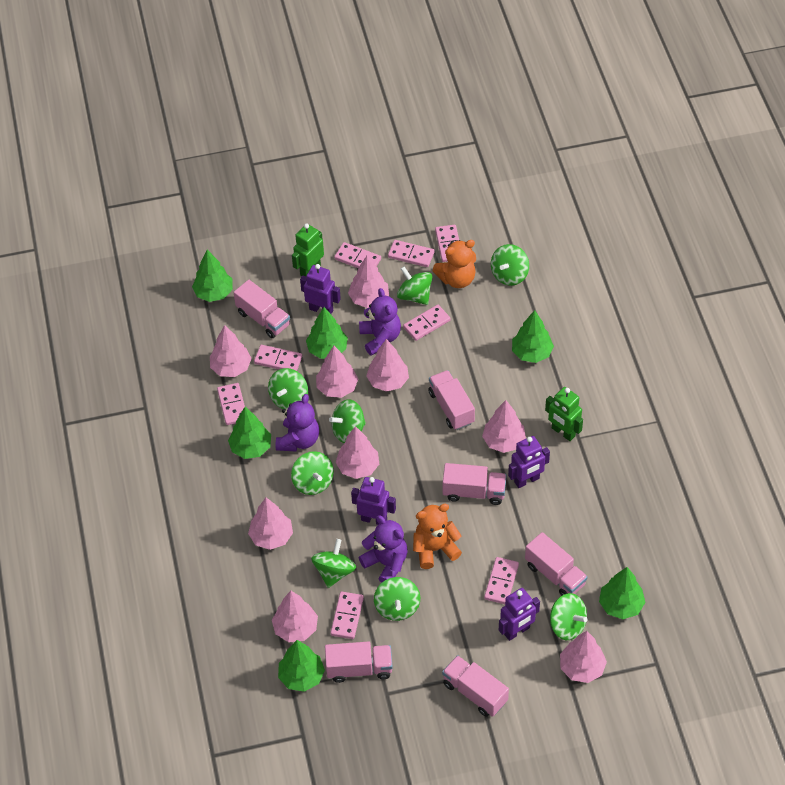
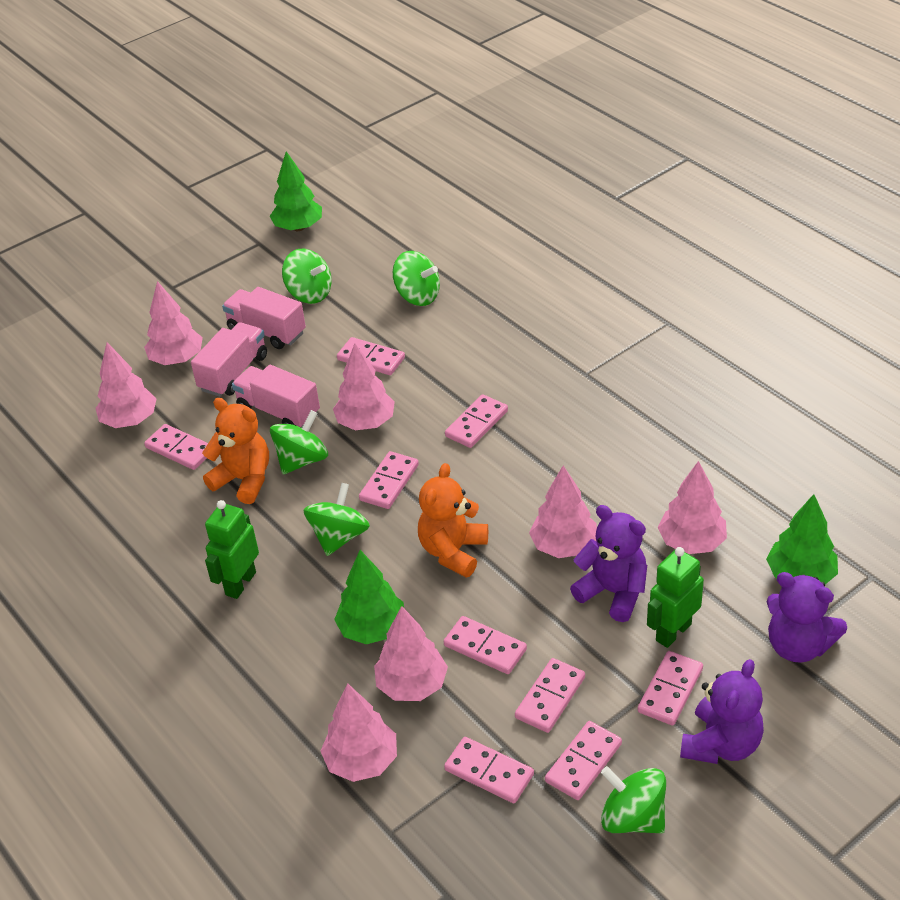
green spinning top: 8 -> 5
green tree: 6 -> 3
pink domino: 8 -> 9
pink tree: 9 -> 7
pink truck: 6 -> 3
purple robot: 4 -> 0

